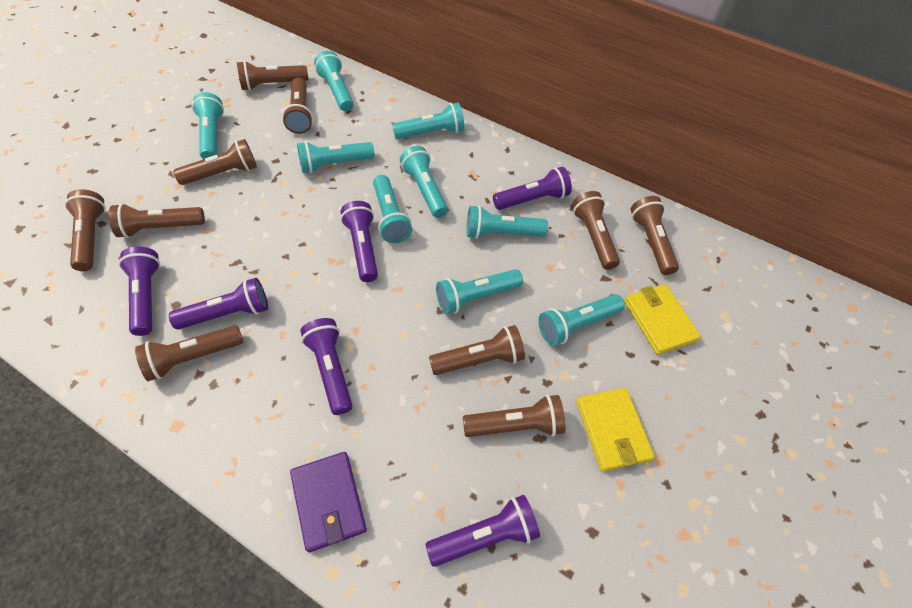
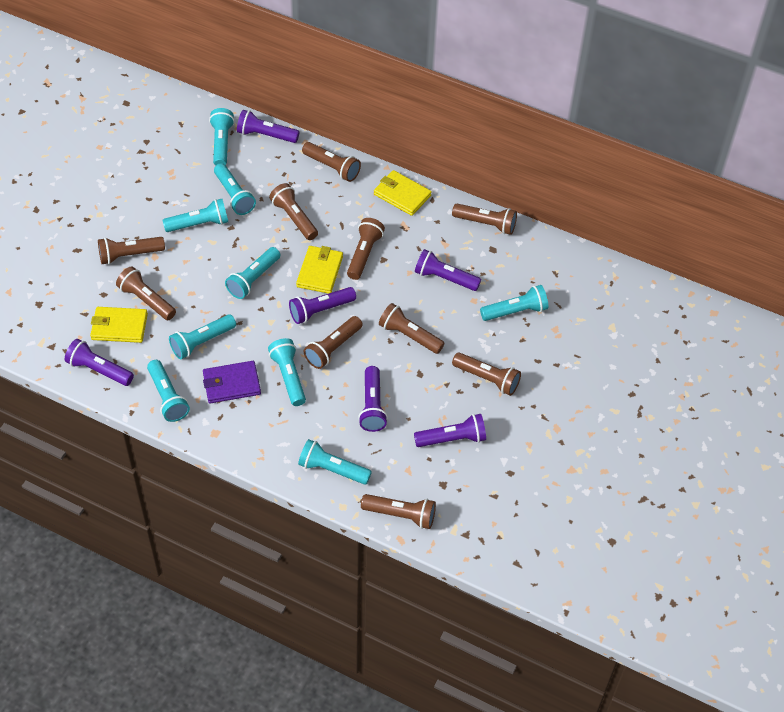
yellow wallet: 2 -> 3

